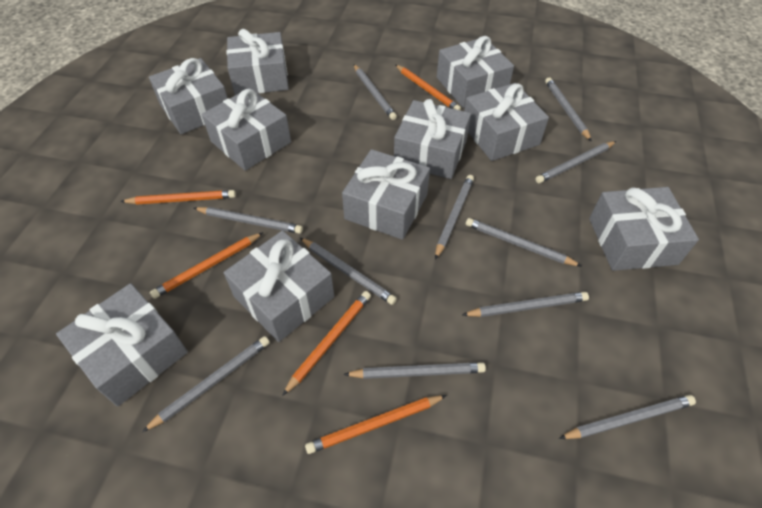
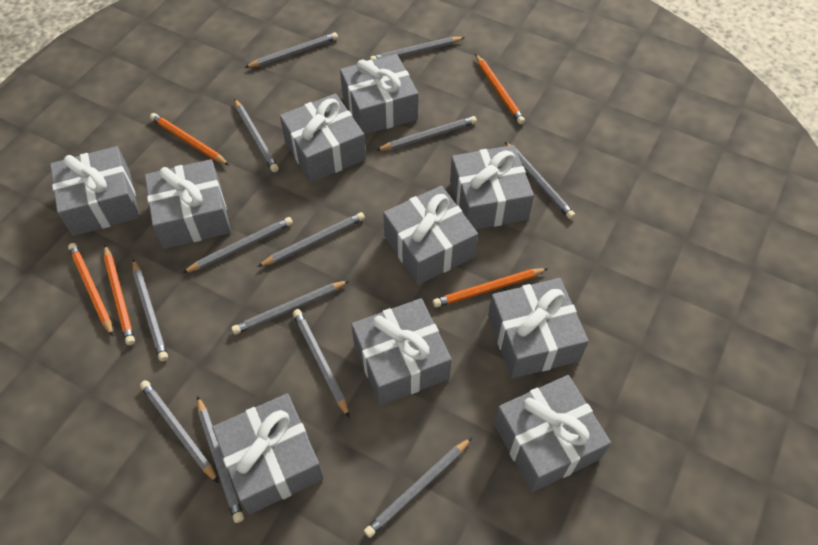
grey pencil: 11 -> 13

